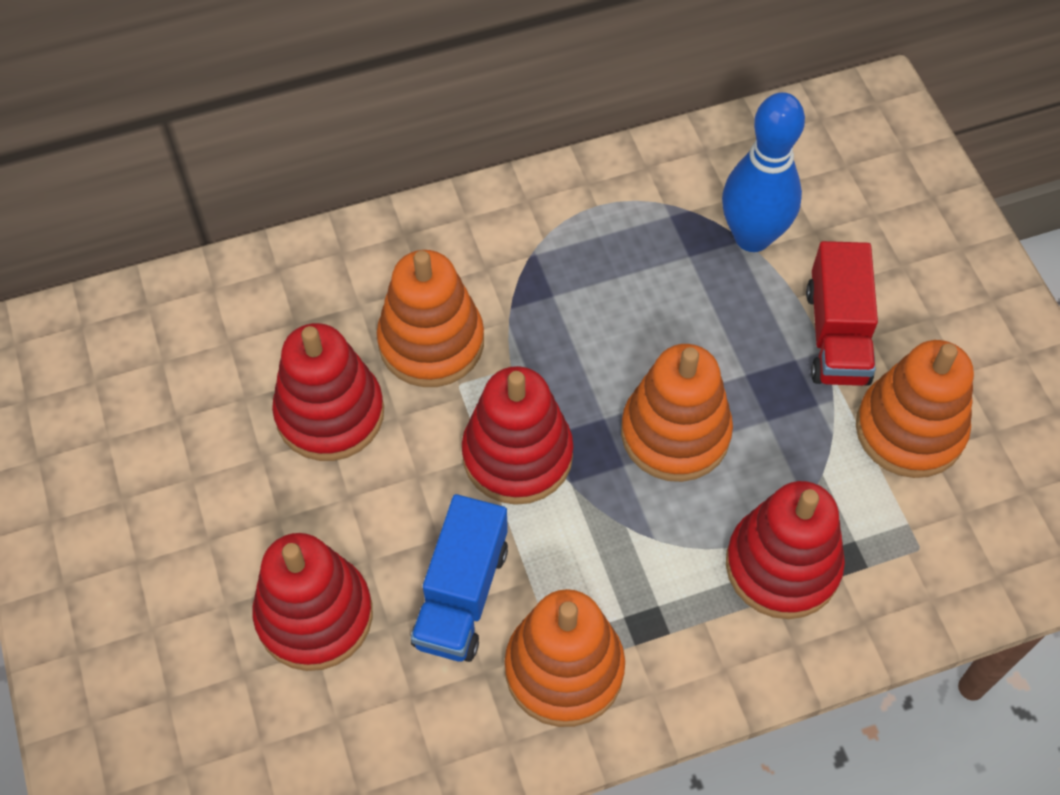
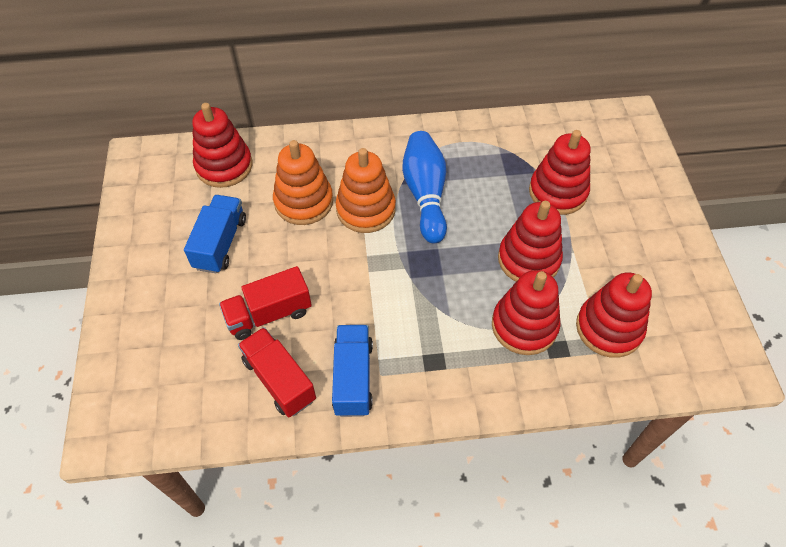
blue truck: 1 -> 2
orange stacking toy: 4 -> 2
red stacking toy: 4 -> 5
red truck: 1 -> 2

